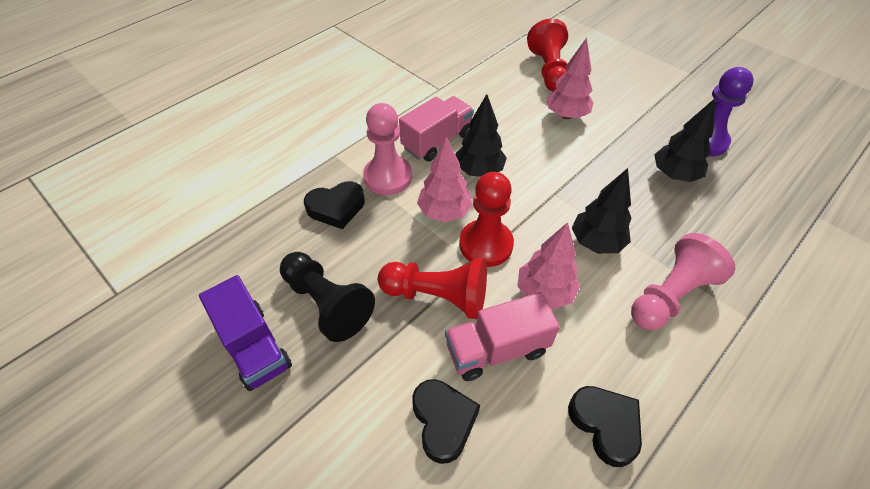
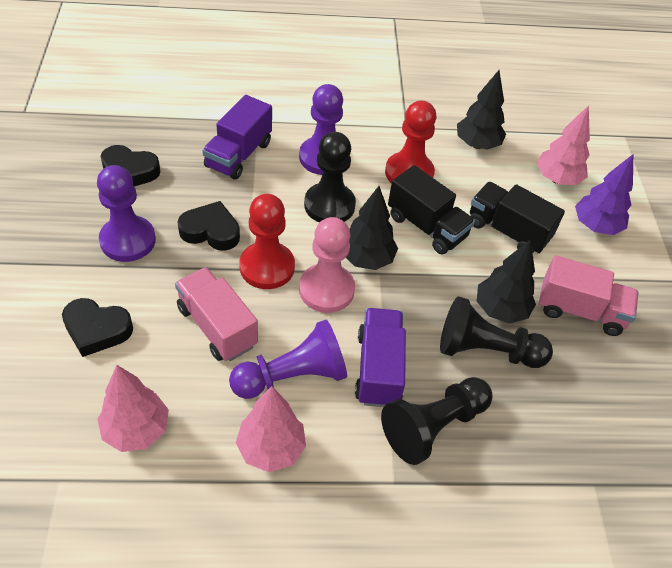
black pawn: 1 -> 3
black truck: 0 -> 2
pink pawn: 2 -> 1
purple pawn: 1 -> 3
purple tree: 0 -> 1
purple truck: 1 -> 2
red pawn: 3 -> 2

